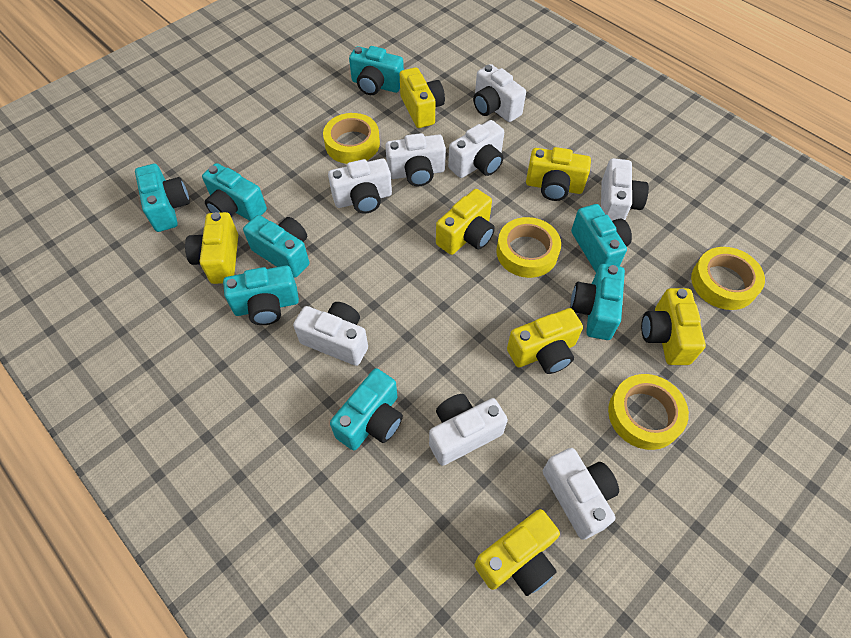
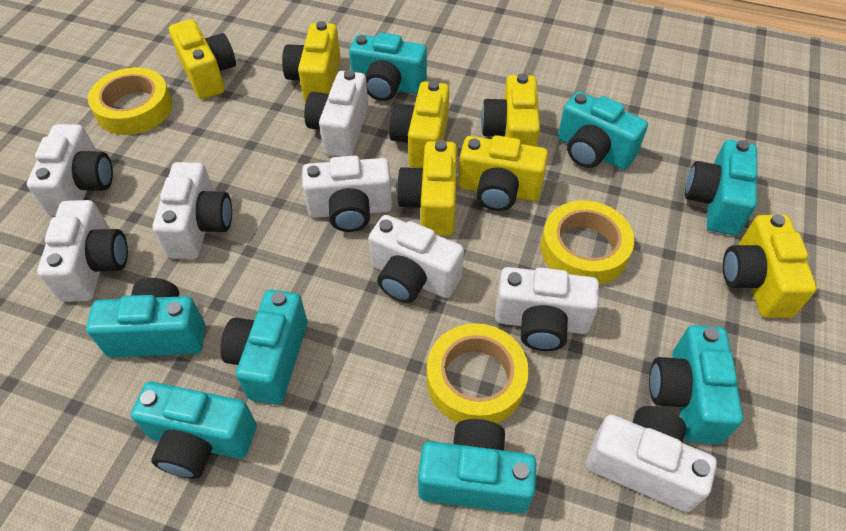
yellow tape: 4 -> 3

